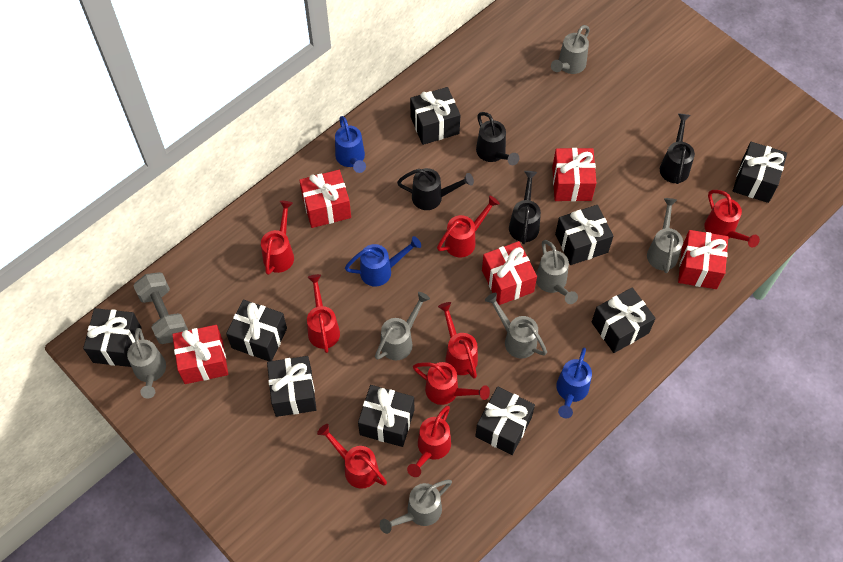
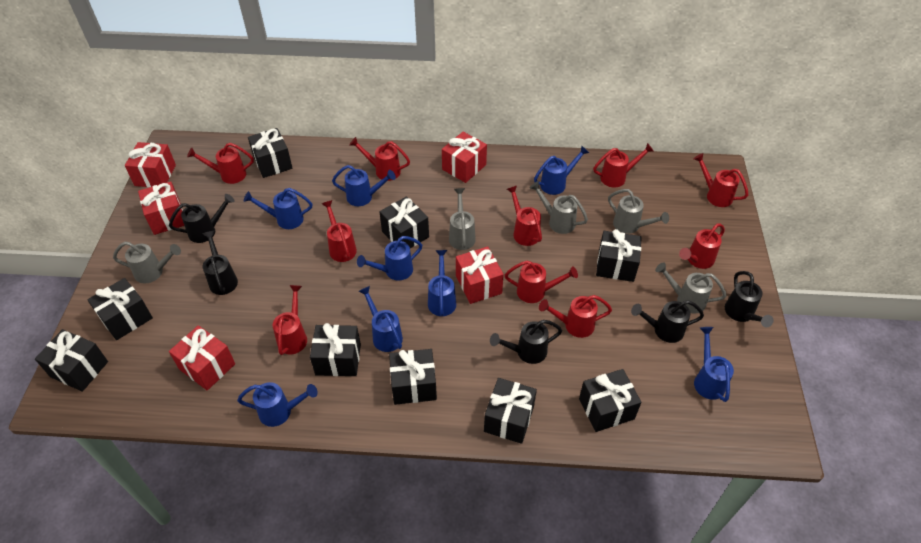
black watering can: 4 -> 5
blue watering can: 3 -> 8
grey dumbbell: 1 -> 0
grey watering can: 7 -> 5
red watering can: 8 -> 10

